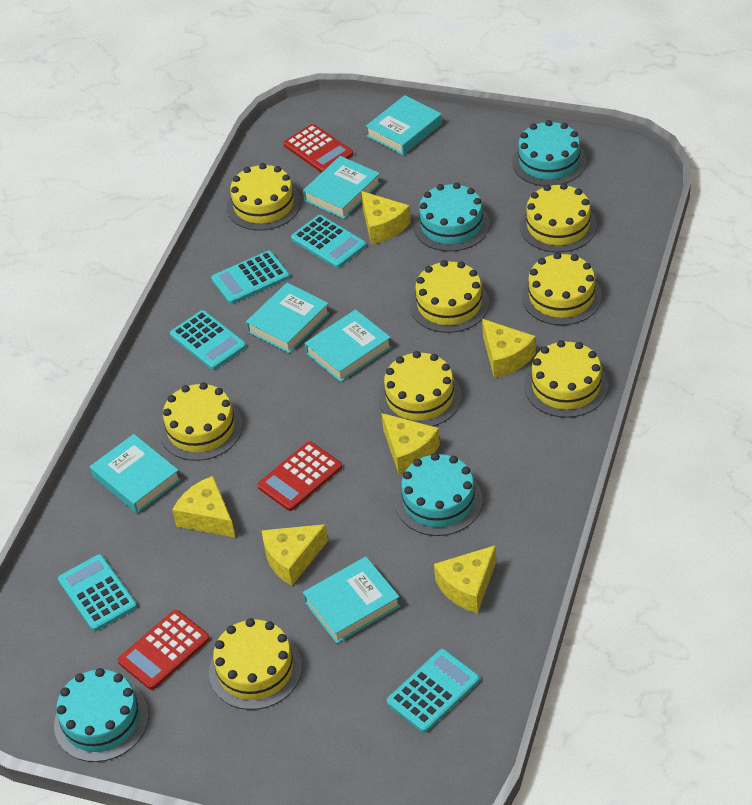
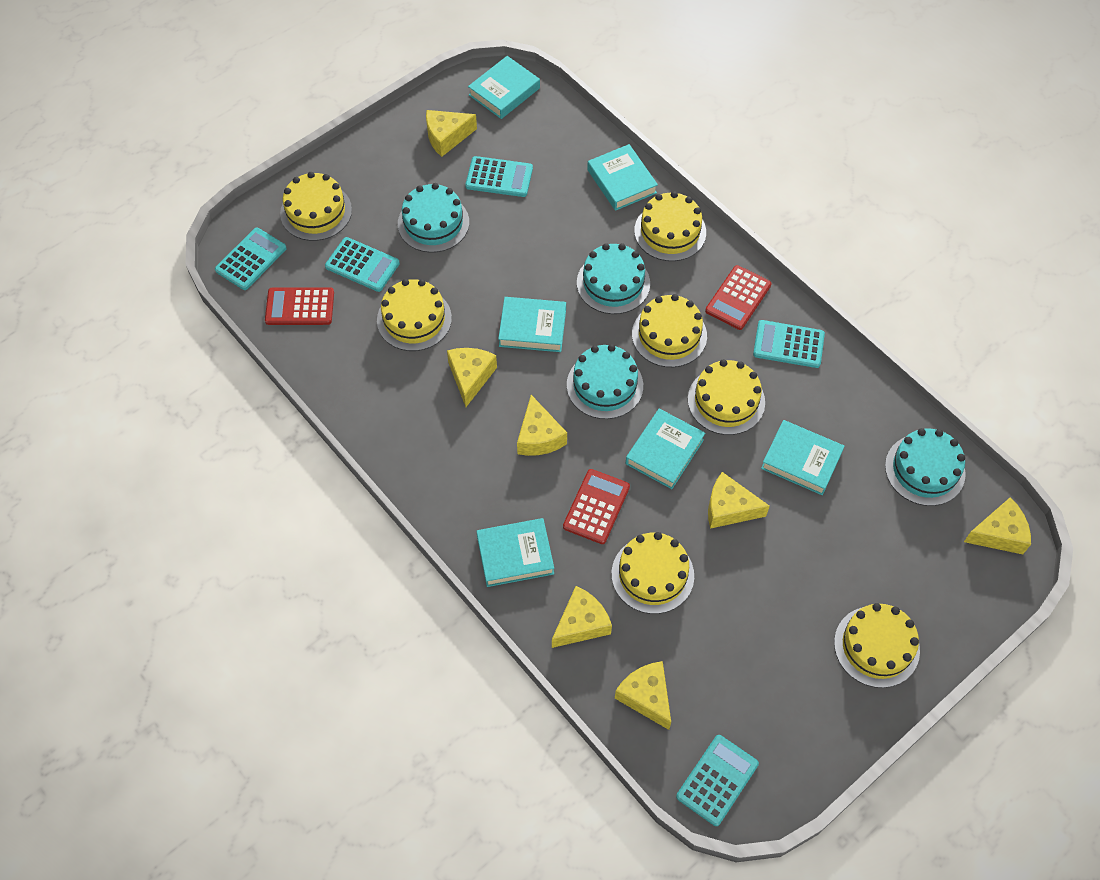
yellow cake: 8 -> 7
yellow cheese: 6 -> 7

